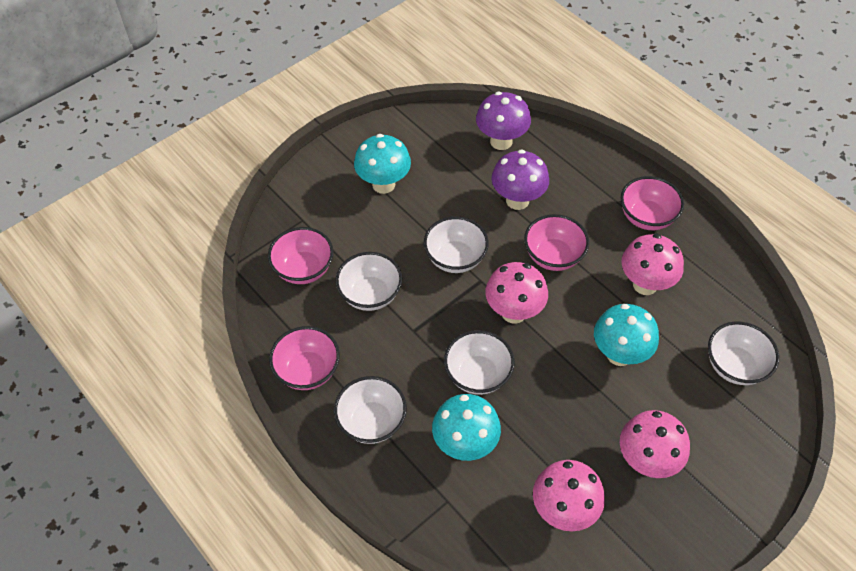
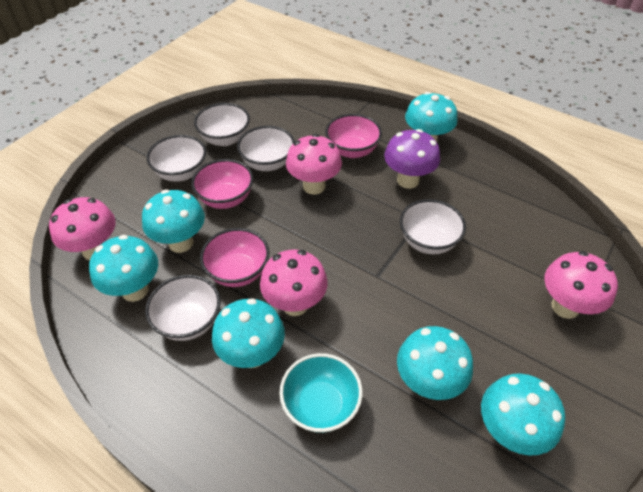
pink bowl: 4 -> 3
purple mushroom: 2 -> 1
turquoise bowl: 0 -> 1
turquoise mushroom: 3 -> 6

